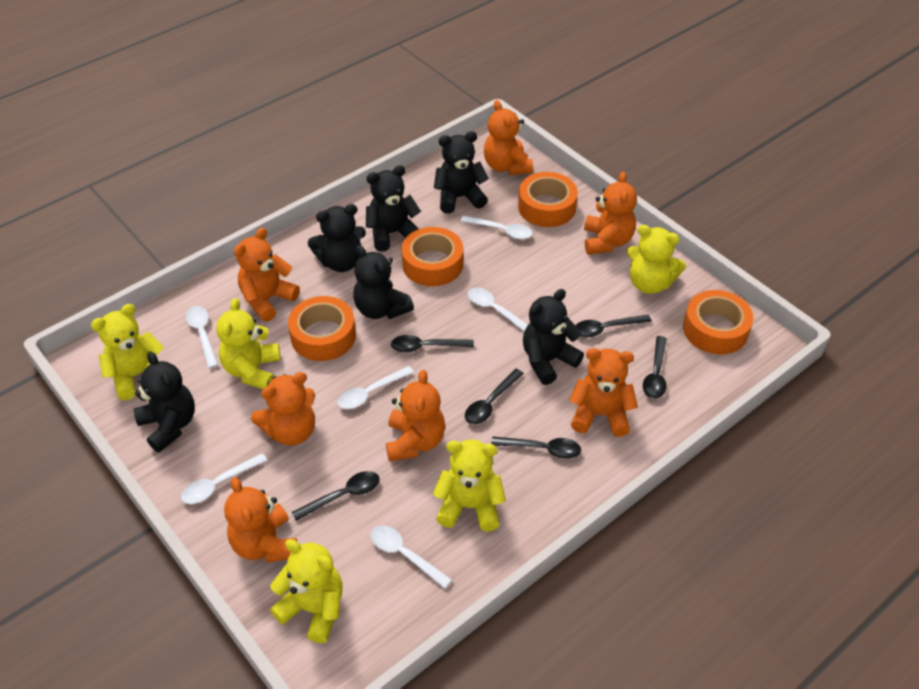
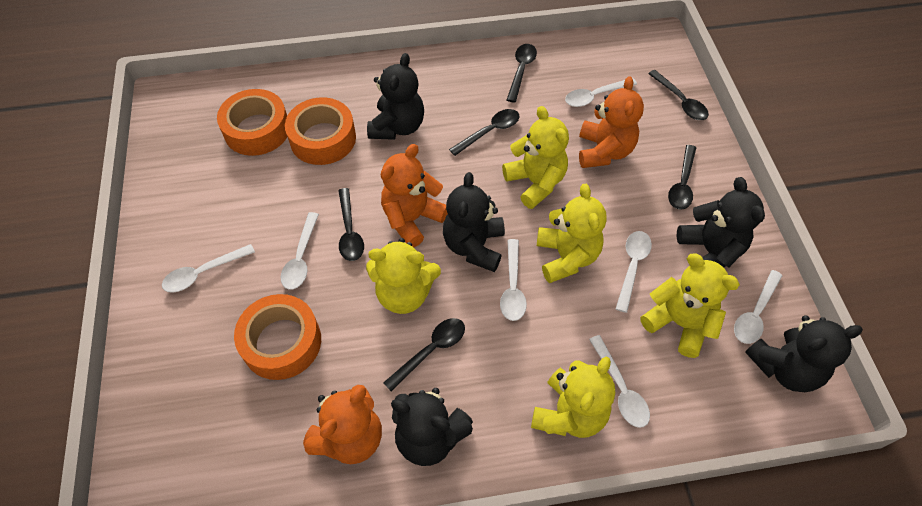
black teddy bear: 6 -> 5
orange tape: 4 -> 3
orange teddy bear: 7 -> 3
white spoon: 6 -> 7

